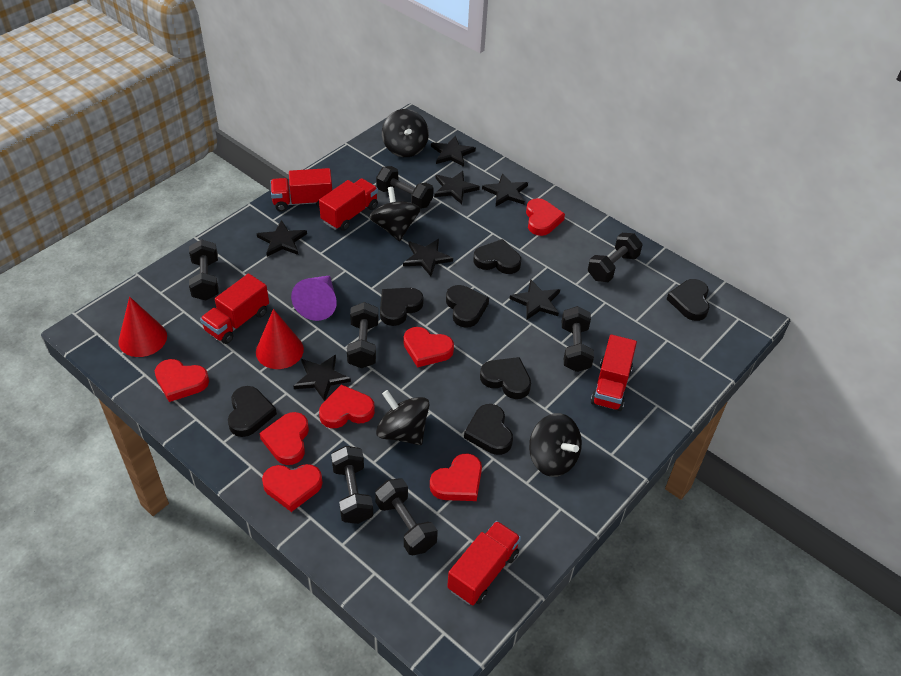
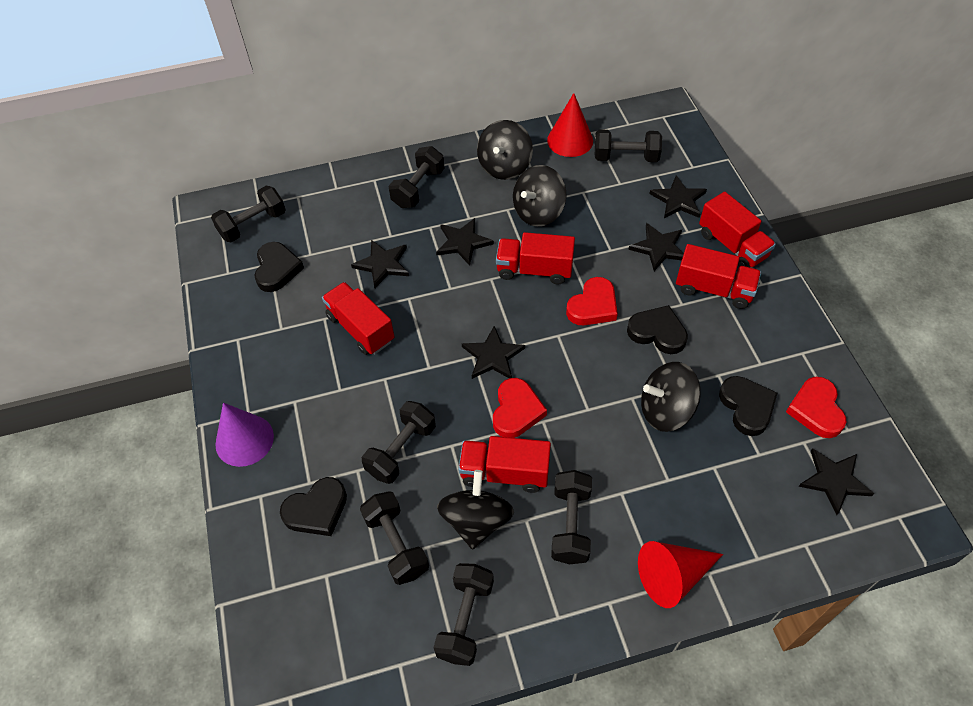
black heart: 7 -> 4
black star: 7 -> 6
red heart: 7 -> 3

